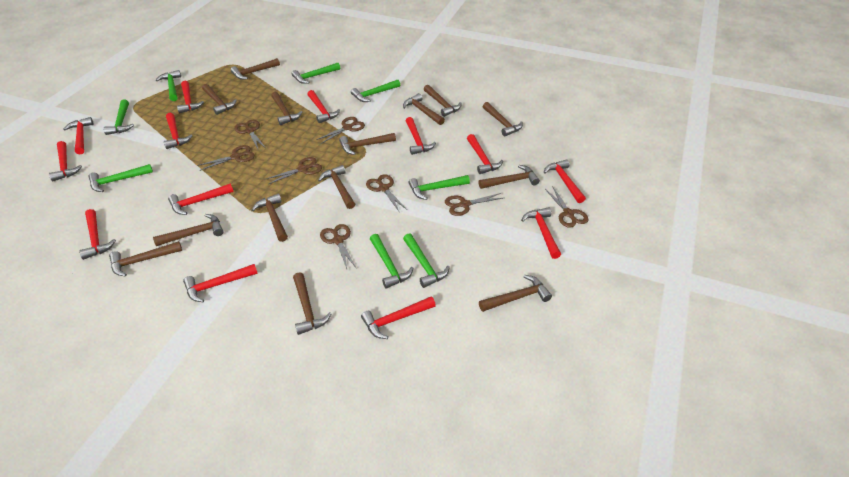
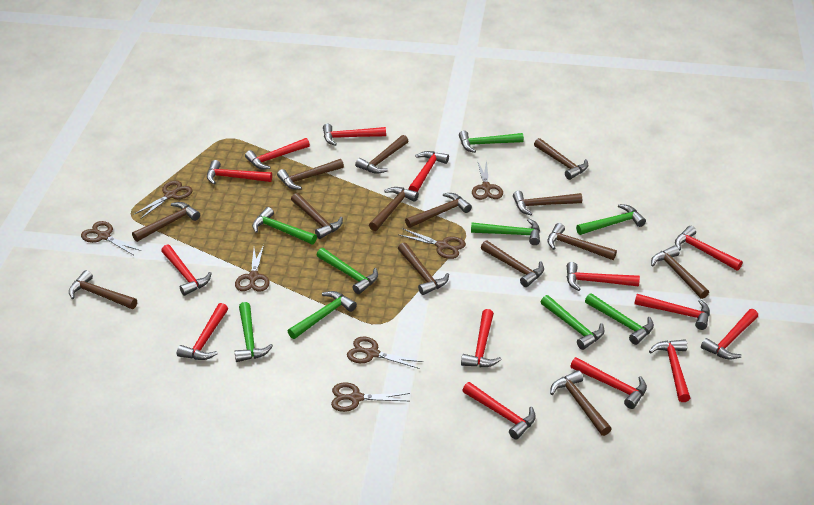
brown scissors: 8 -> 7
green hammer: 8 -> 9
red hammer: 13 -> 14

